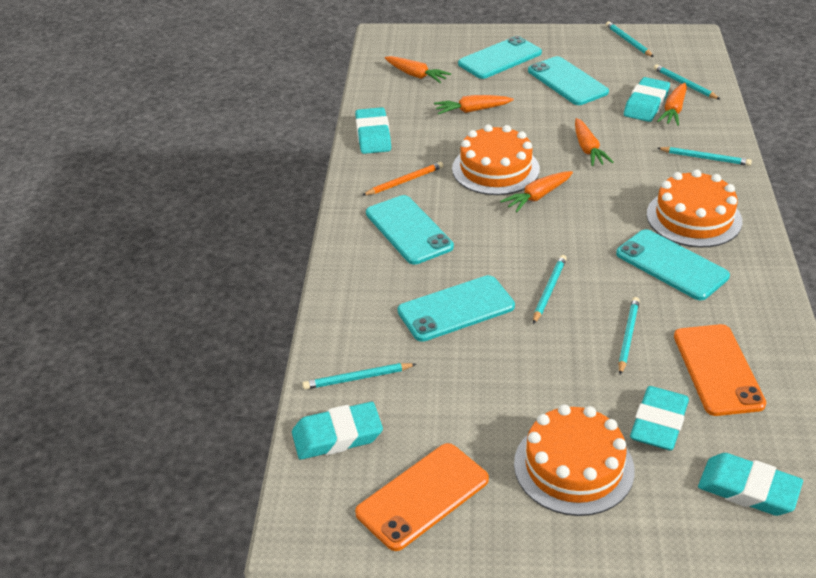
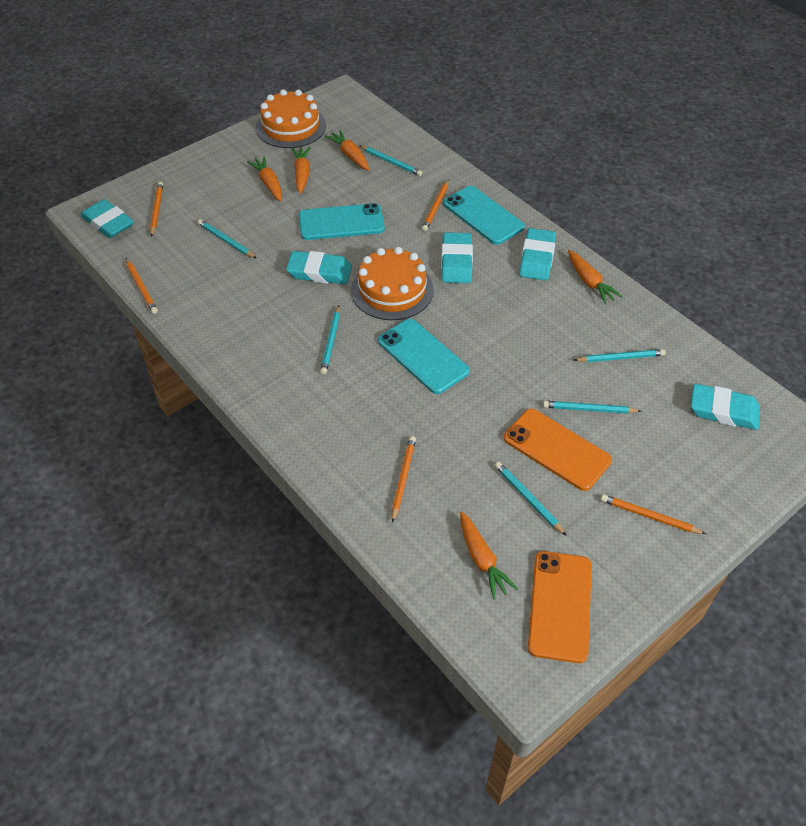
orange cake: 3 -> 2
orange pencil: 1 -> 5
turquoise phone: 5 -> 3

